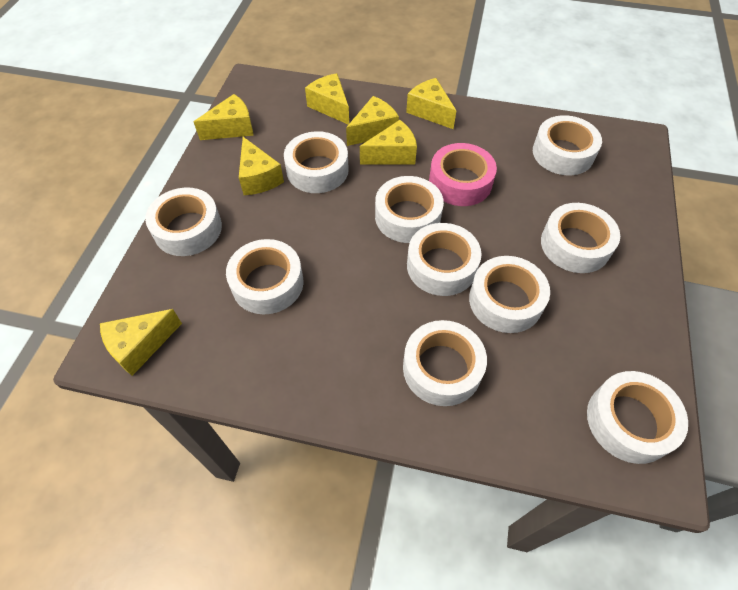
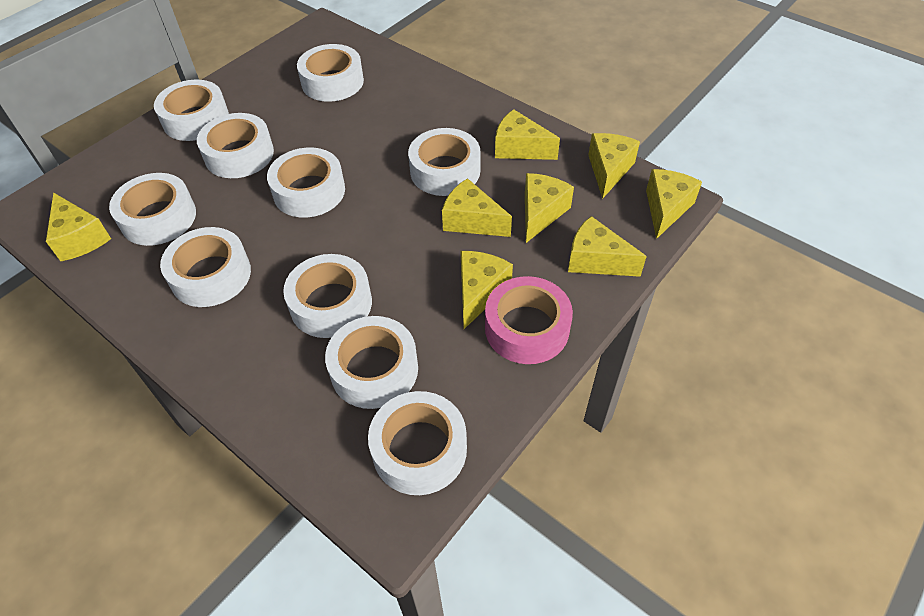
yellow cheese: 7 -> 8

